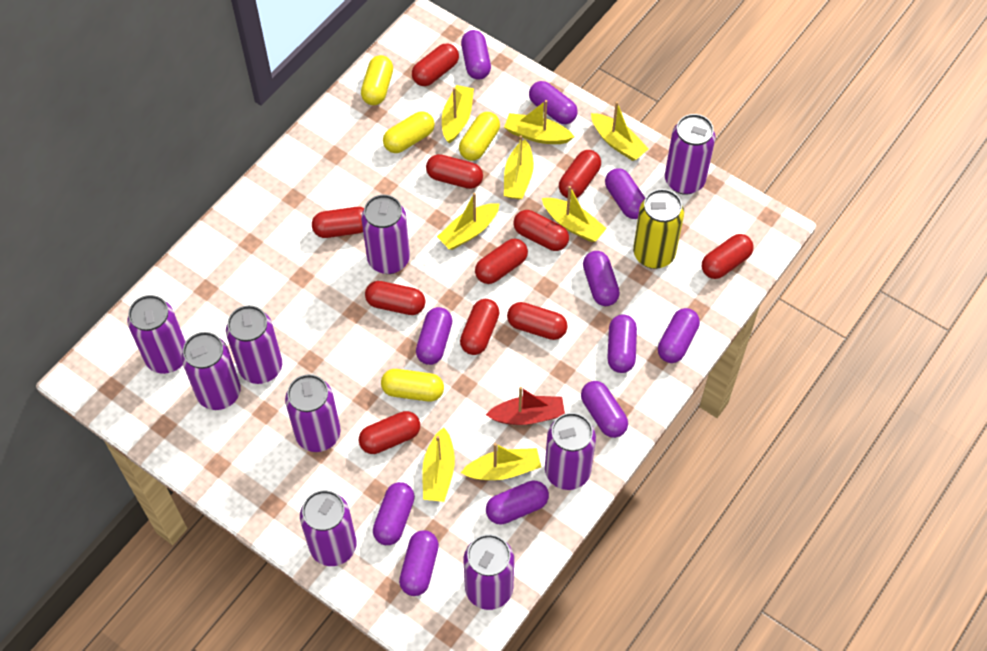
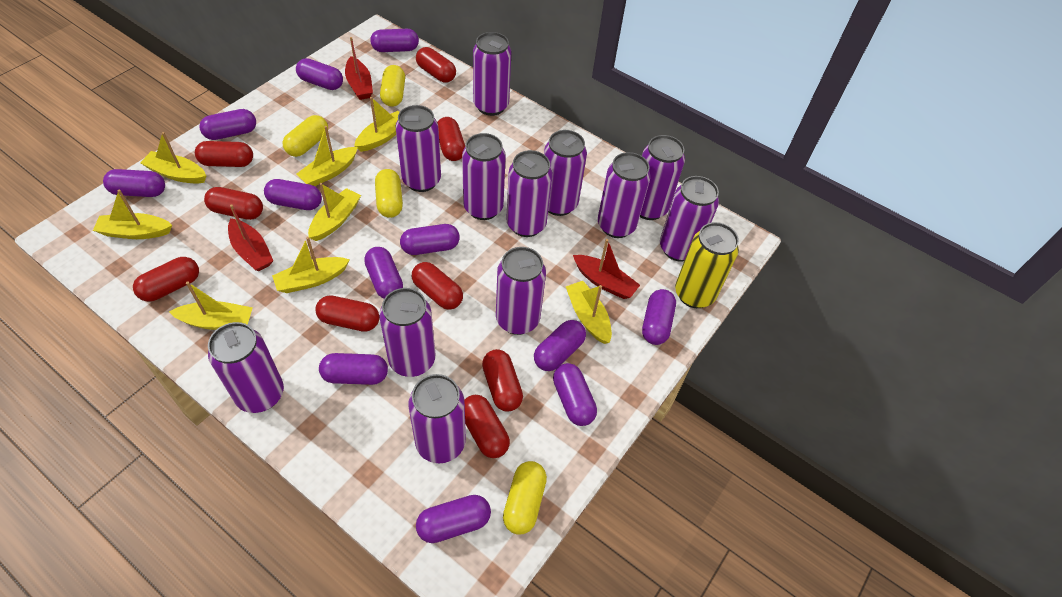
purple can: 9 -> 12
purple capsule: 11 -> 12
red boat: 1 -> 3
red capsule: 11 -> 9

